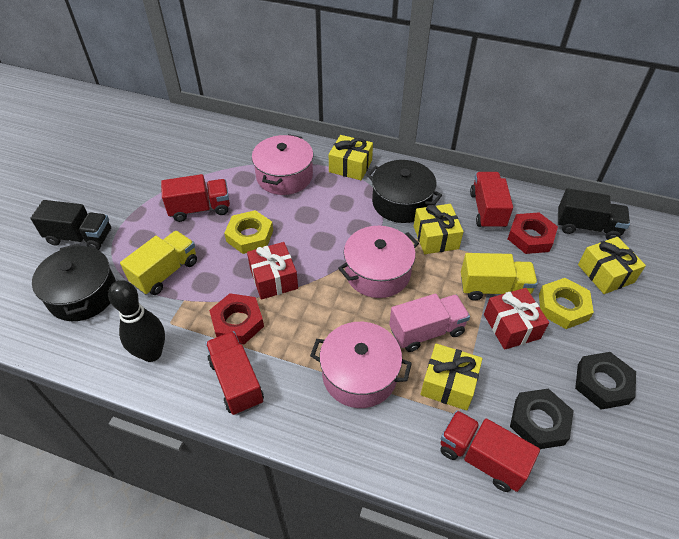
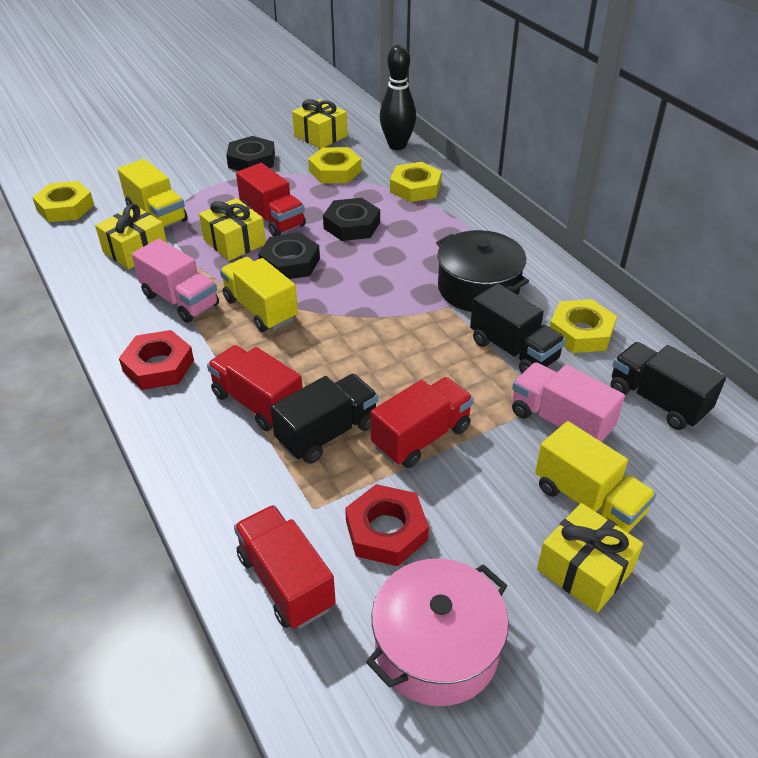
black nut: 2 -> 3
black pot: 2 -> 1
black truck: 2 -> 3
pink pot: 3 -> 1
pink truck: 1 -> 2
red gift: 2 -> 0
yellow nut: 2 -> 4
yellow truck: 2 -> 3

